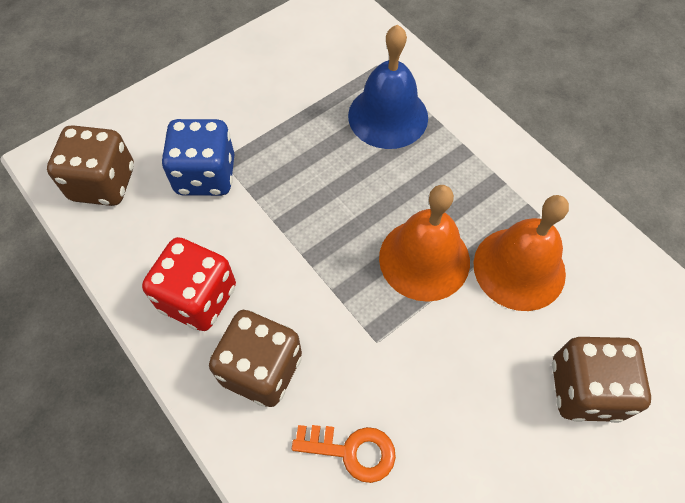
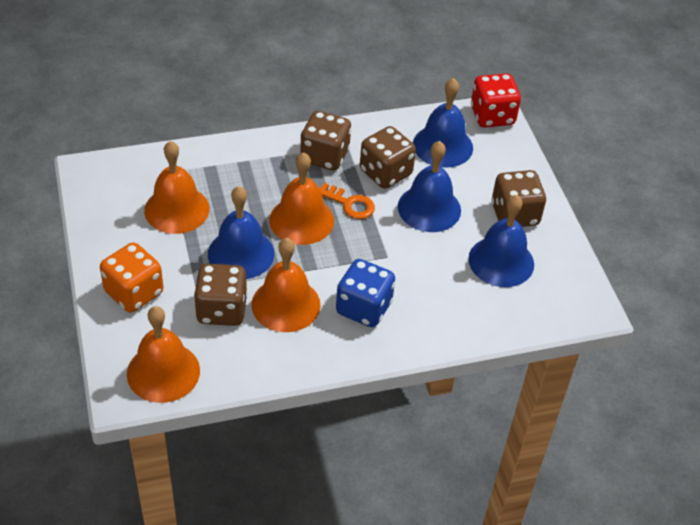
blue bell: 1 -> 4
brown dice: 3 -> 4
orange bell: 2 -> 4
orange dice: 0 -> 1

